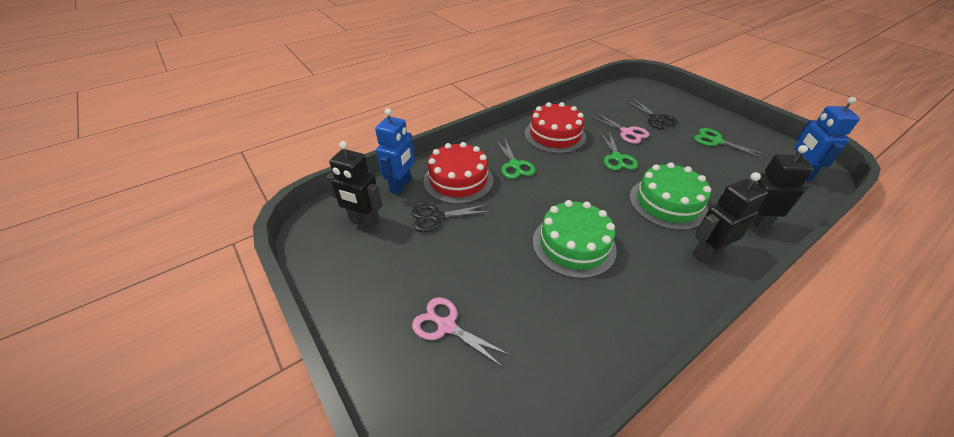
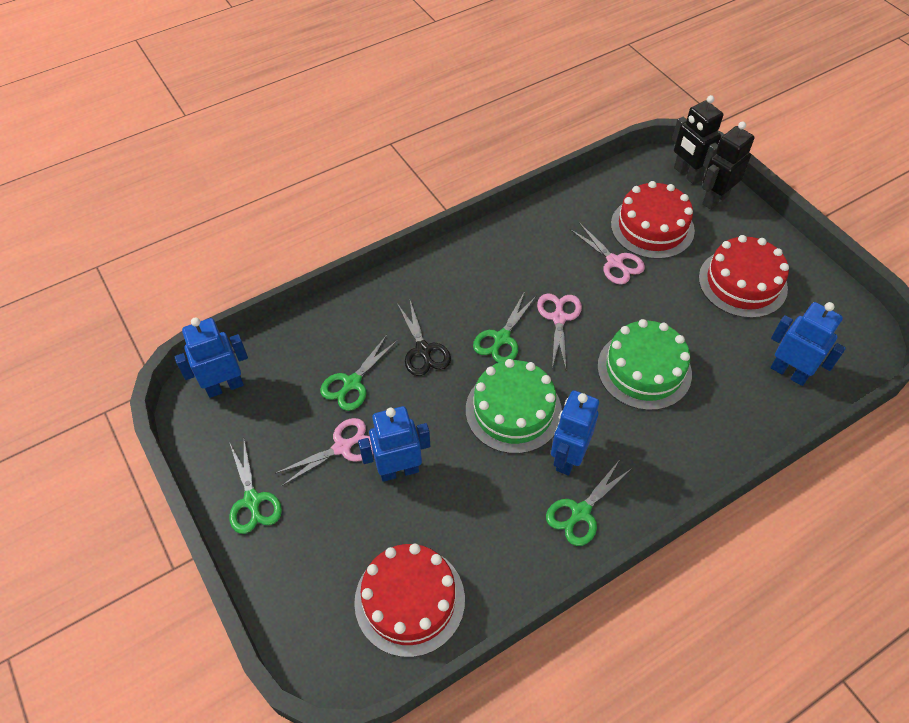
black robot: 3 -> 2
black scissors: 2 -> 1
blue robot: 2 -> 4
green scissors: 3 -> 4
pink scissors: 2 -> 3
red cake: 2 -> 3

